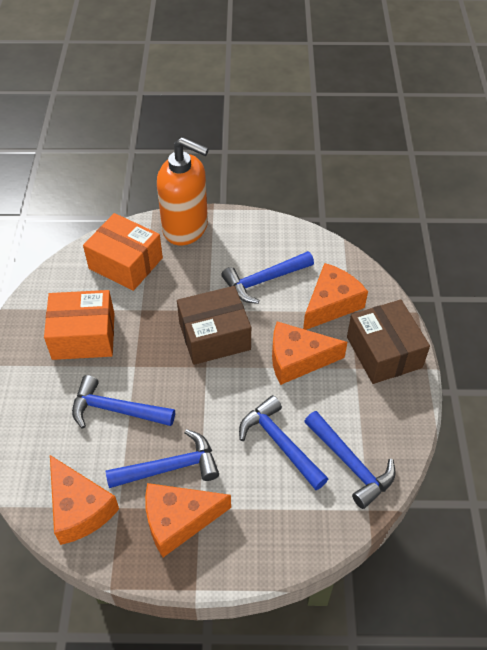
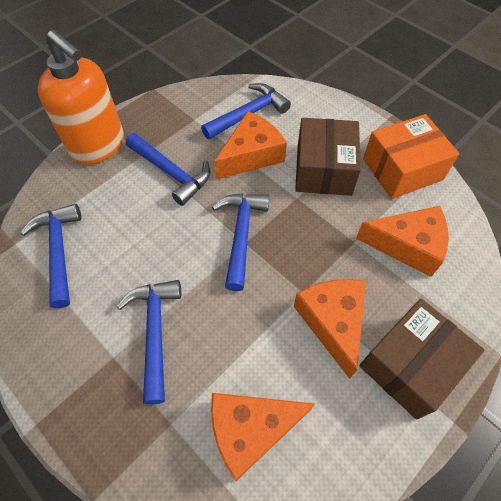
orange box: 2 -> 1

